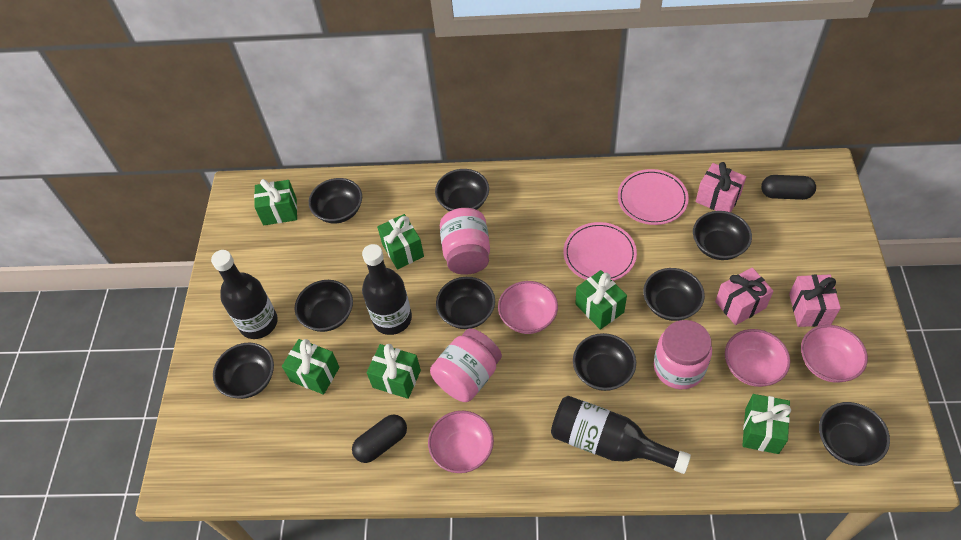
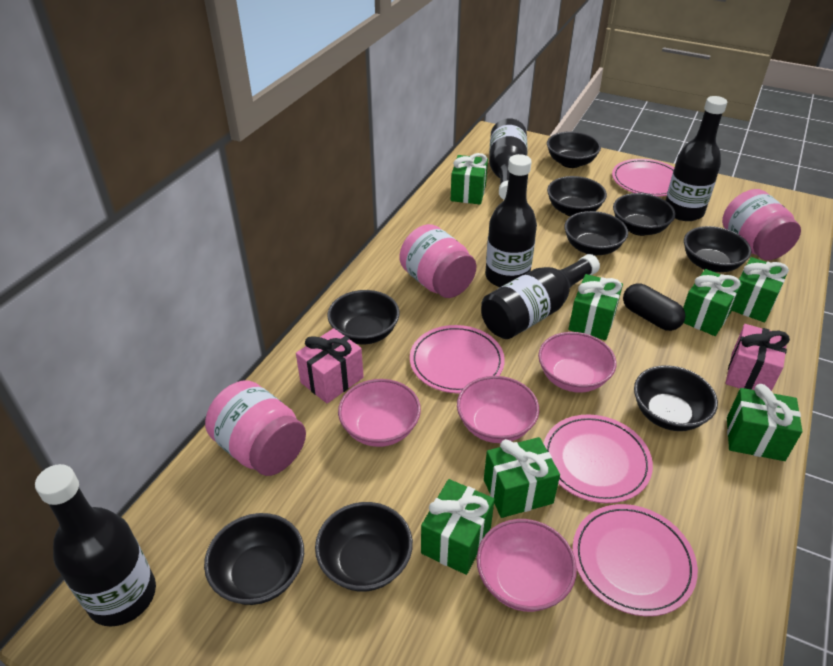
black bottle: 3 -> 5
black capsule: 2 -> 1
green gift: 6 -> 7
pink gift: 3 -> 2
pink plate: 2 -> 4

